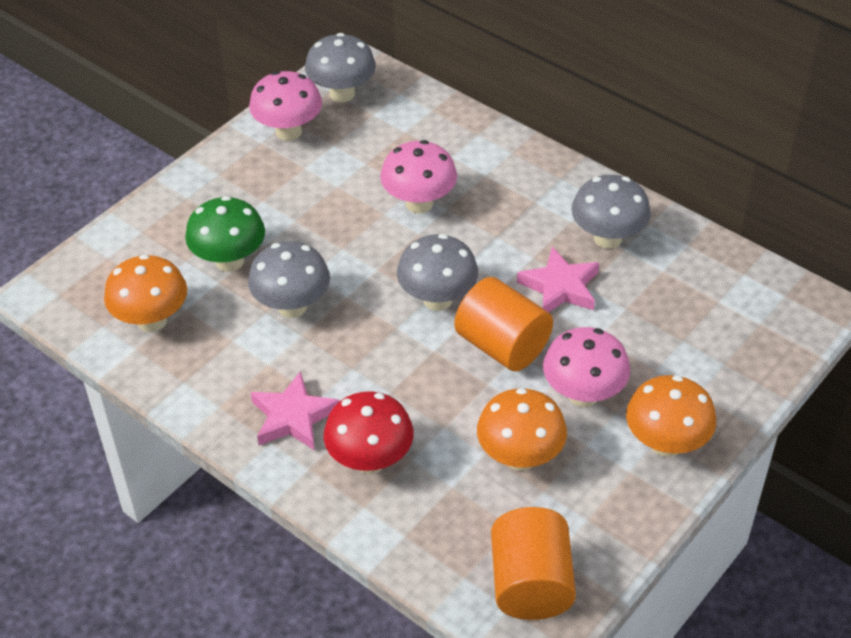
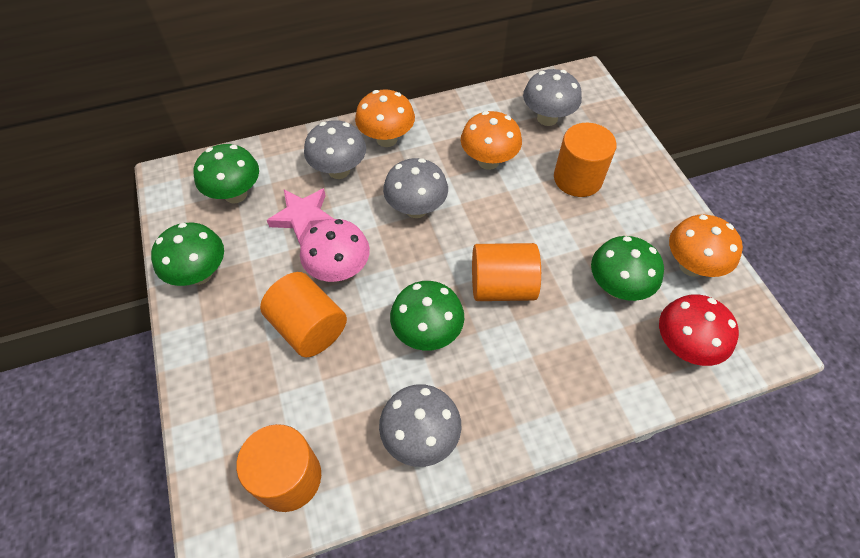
green mushroom: 1 -> 4
orange cylinder: 2 -> 4
pink mushroom: 3 -> 1
pink star: 2 -> 1

